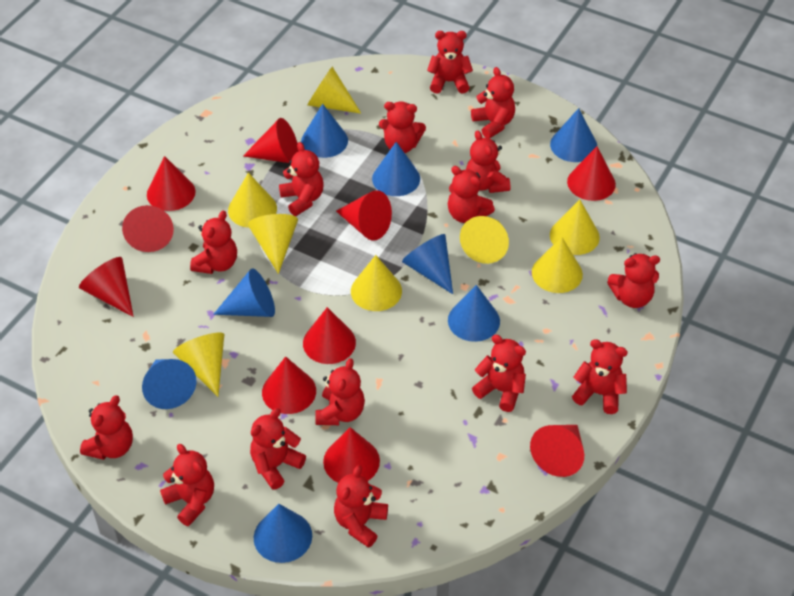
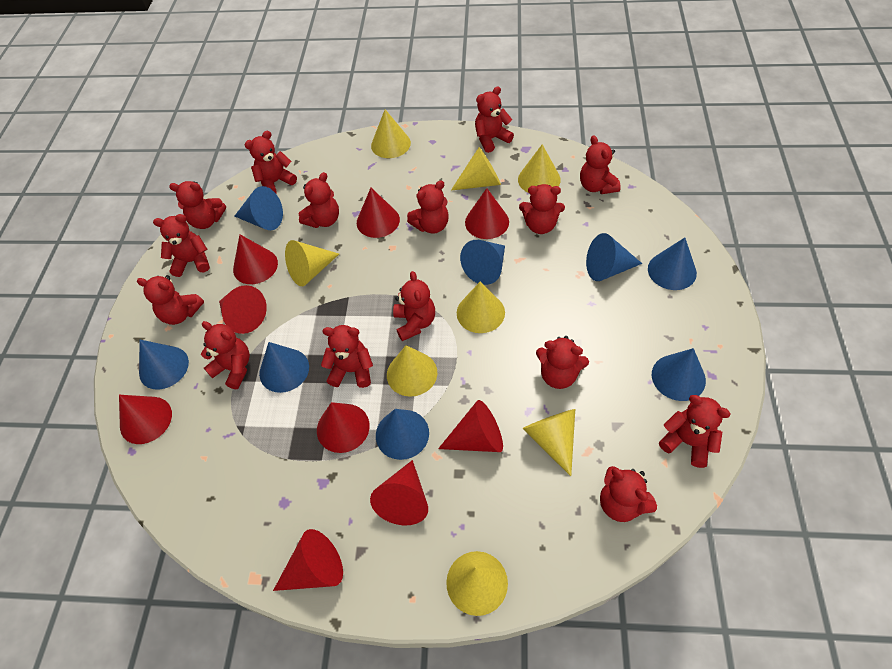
red cone: 10 -> 9

